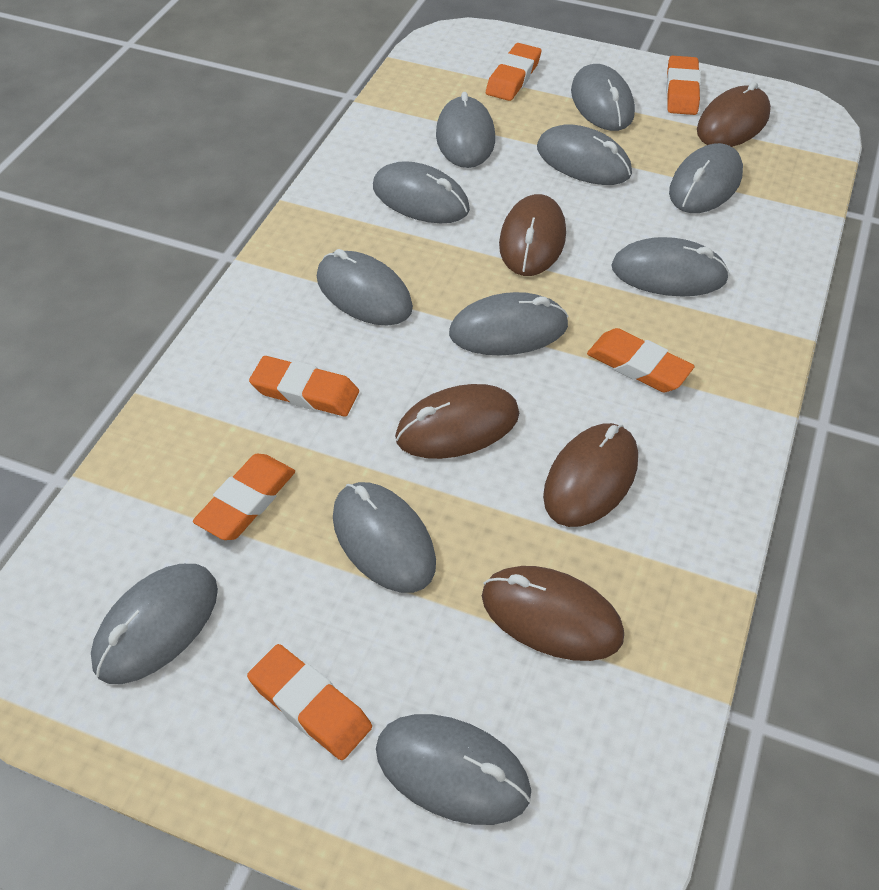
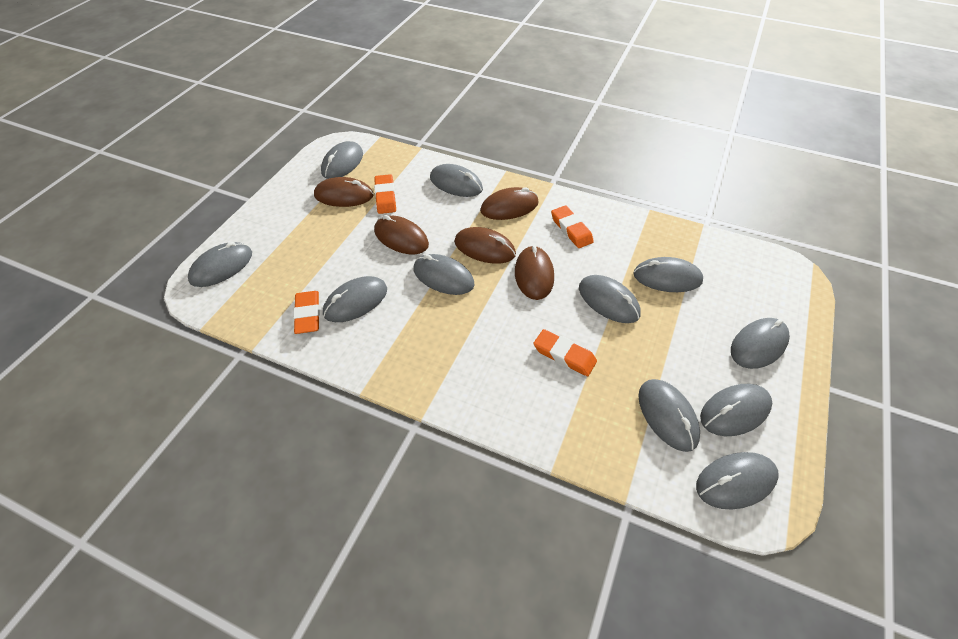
orange eraser: 6 -> 4

